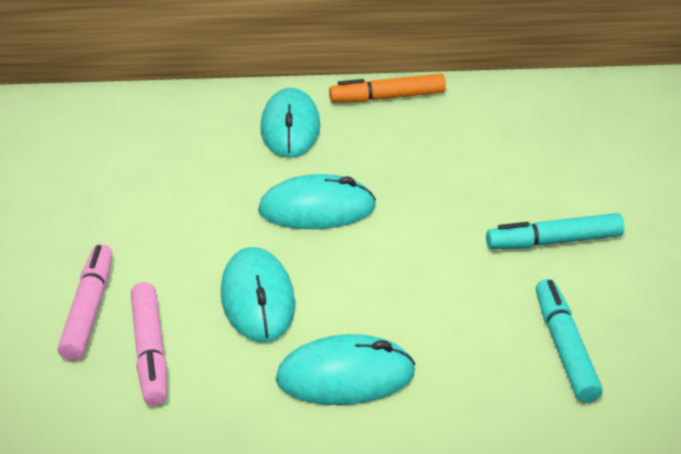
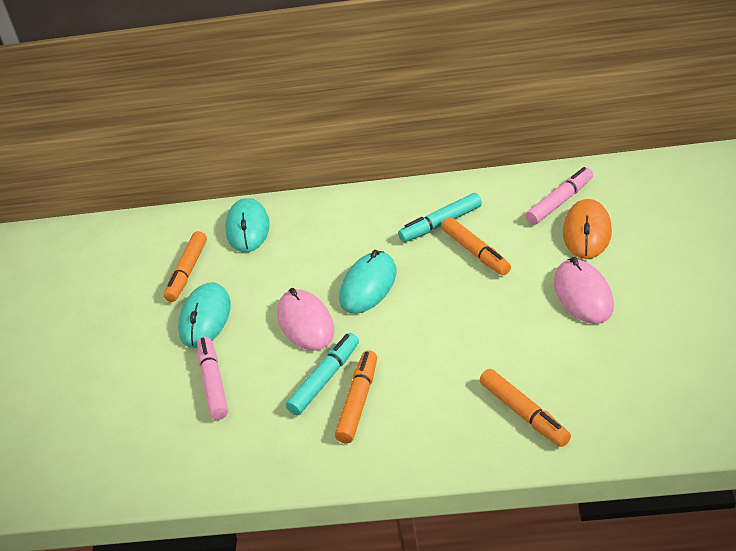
orange marker: 1 -> 4
orange mouse: 0 -> 1
pink mouse: 0 -> 2
turquoise mouse: 4 -> 3

